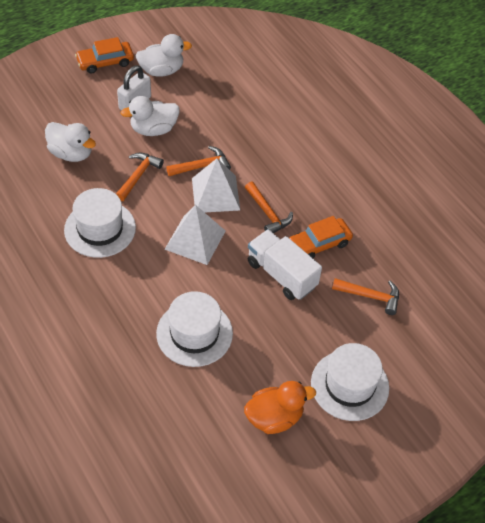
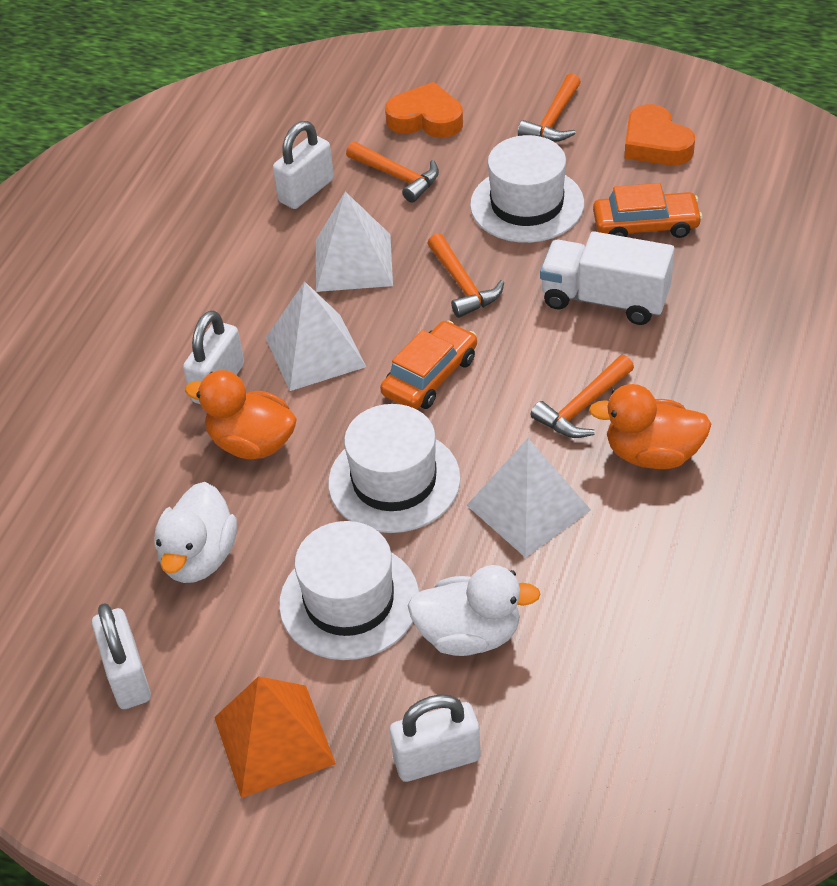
orange duck: 1 -> 2
orange heart: 0 -> 2
orange pyramid: 0 -> 1
white duck: 3 -> 2
white padlock: 1 -> 4
white pyramid: 2 -> 3

